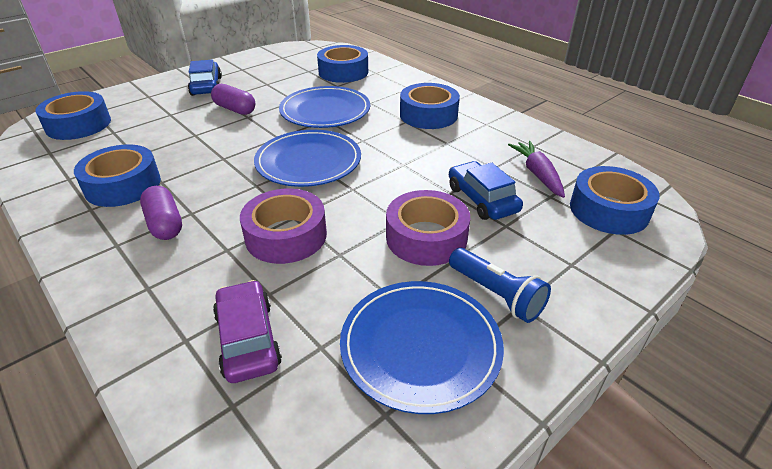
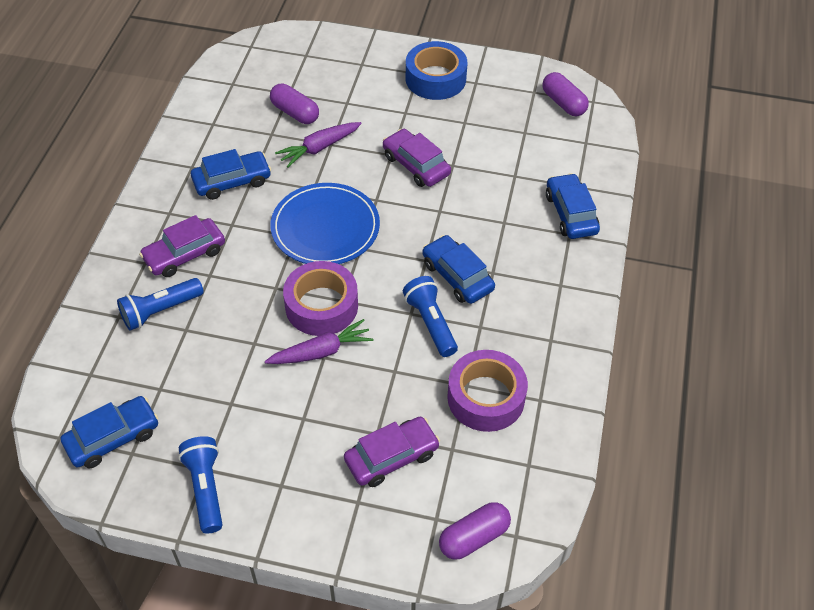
blue car: 2 -> 4
blue flashlight: 1 -> 3
blue plate: 3 -> 1
blue tape: 5 -> 1
purple capsule: 2 -> 3
purple car: 1 -> 3
purple carrot: 1 -> 2

